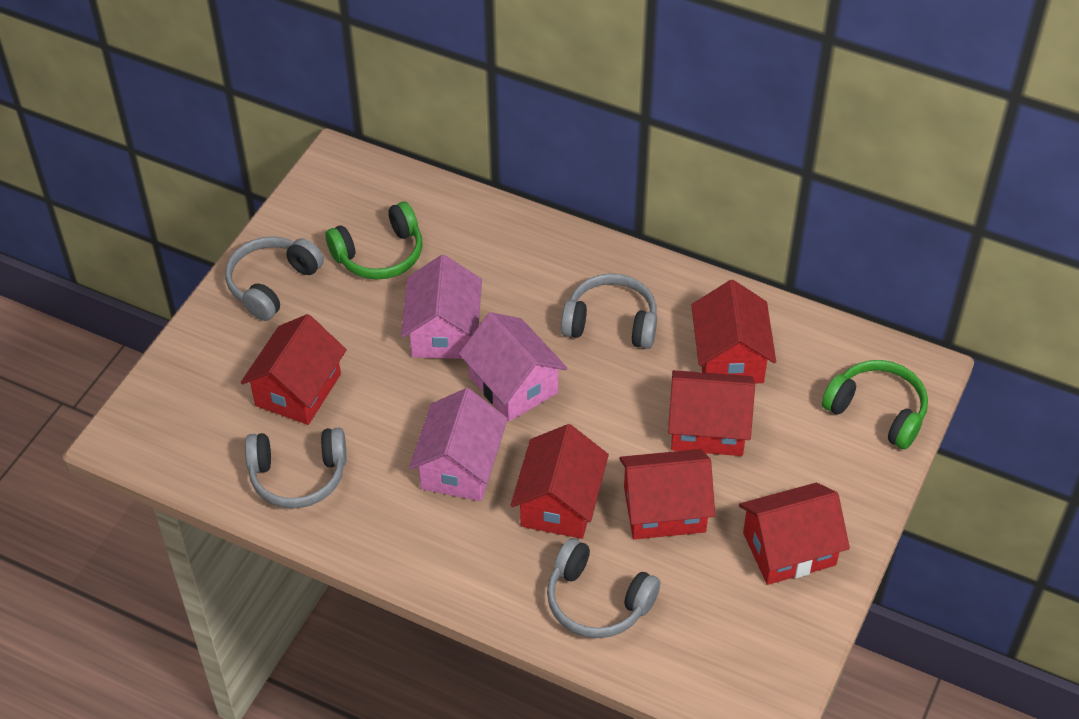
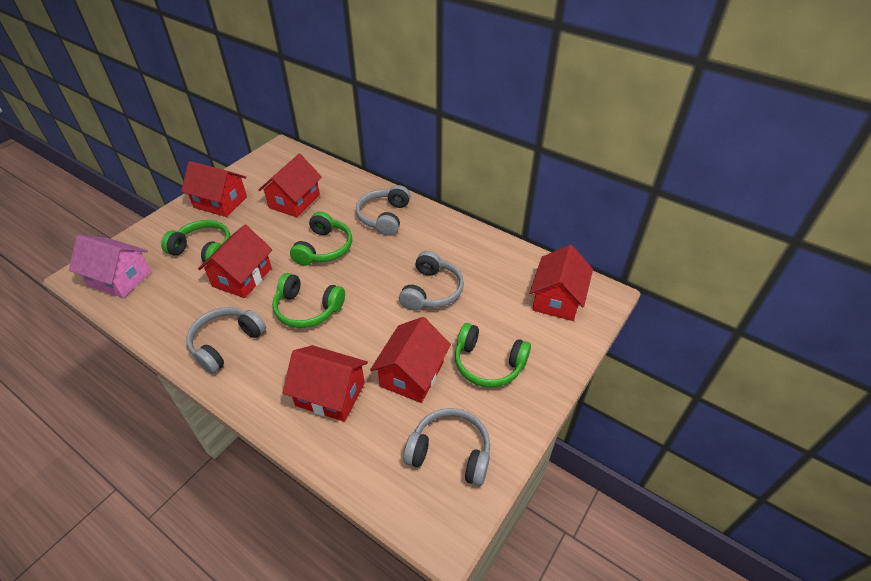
green headphones: 2 -> 4
pink house: 3 -> 1

